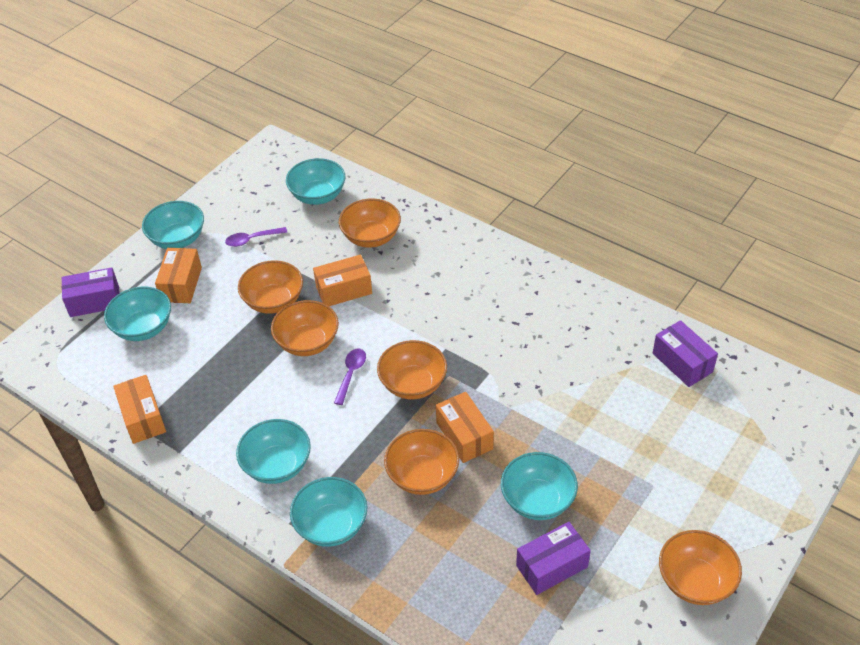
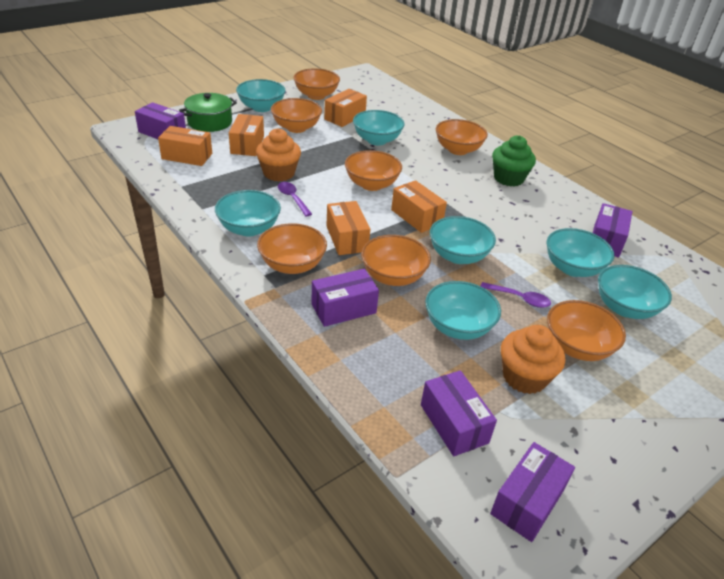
green cupcake: 0 -> 1
green pot: 0 -> 1
orange bowl: 6 -> 7
orange box: 4 -> 5
orange cupcake: 0 -> 2
purple box: 3 -> 5
turquoise bowl: 6 -> 7

